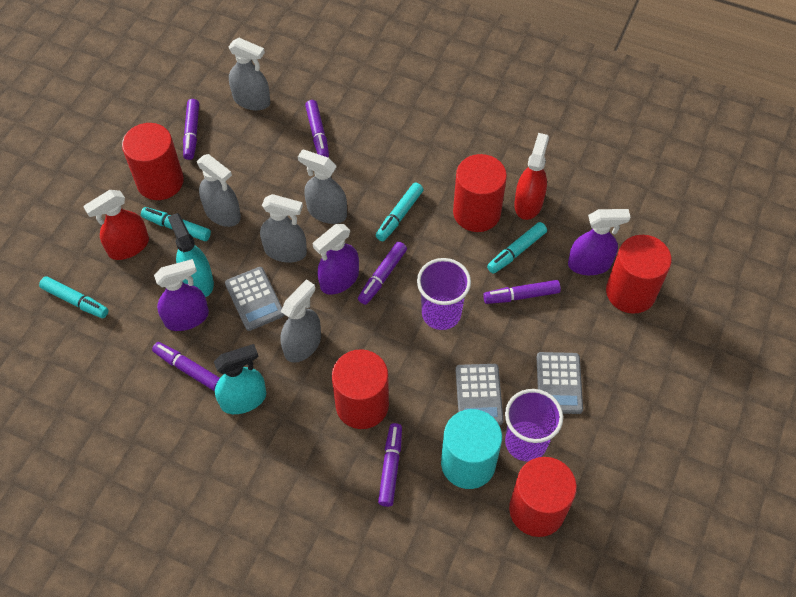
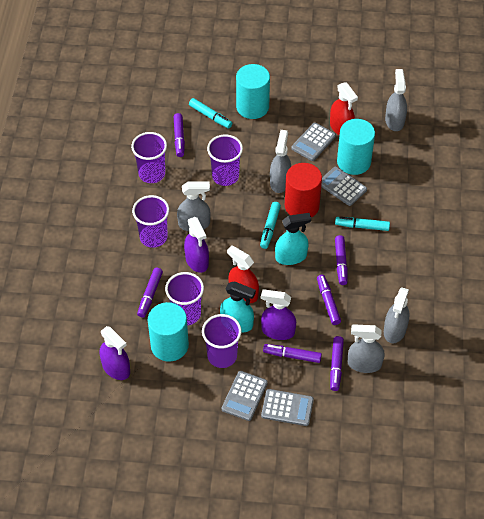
grey calculator: 3 -> 4
purple cup: 2 -> 5
red cylinder: 5 -> 1
turquoise cylinder: 1 -> 3
turquoise marker: 4 -> 3

